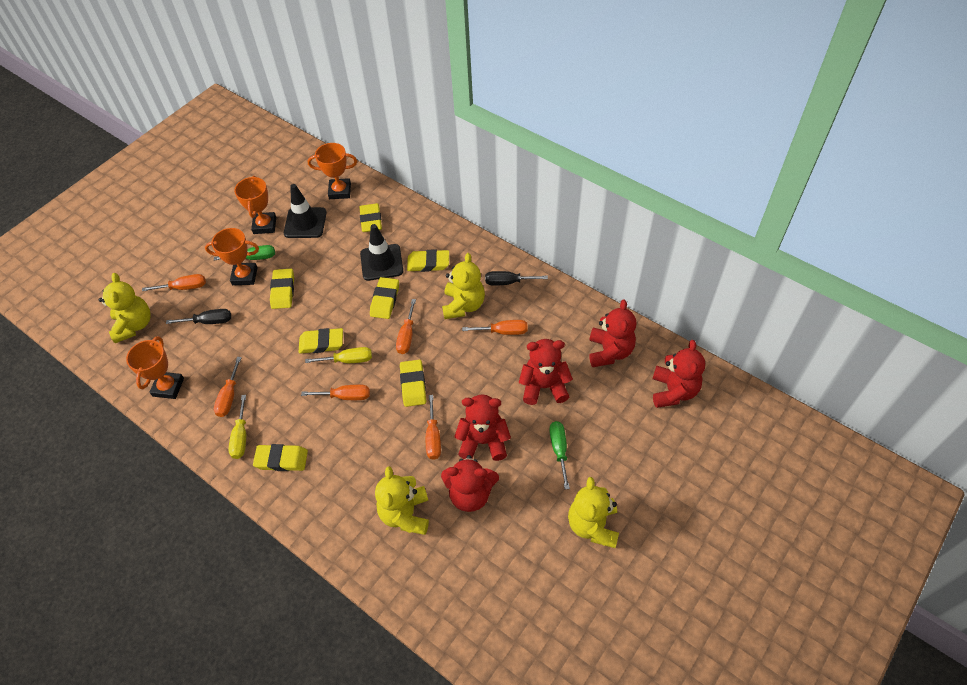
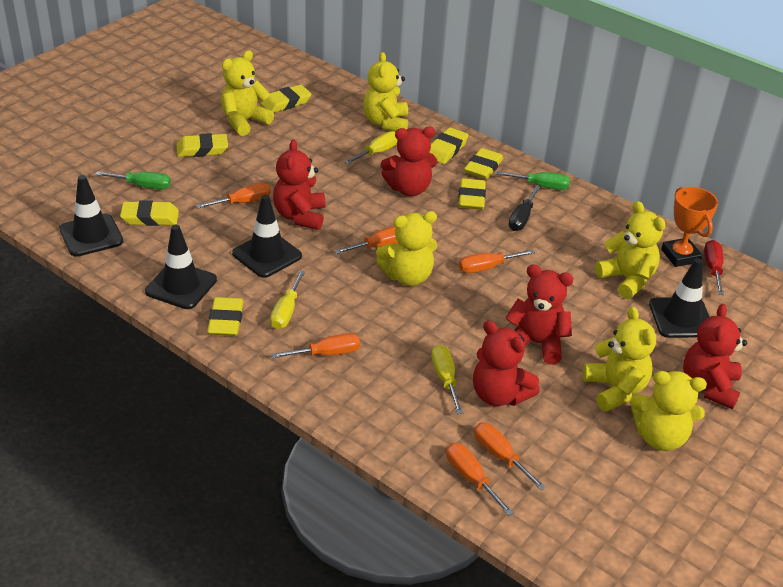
black screwdriver: 2 -> 1
black traffic cone: 2 -> 4
orange trophy: 4 -> 1
red screwdriver: 0 -> 1
yellow screwdriver: 2 -> 3
yellow teddy bear: 4 -> 6

